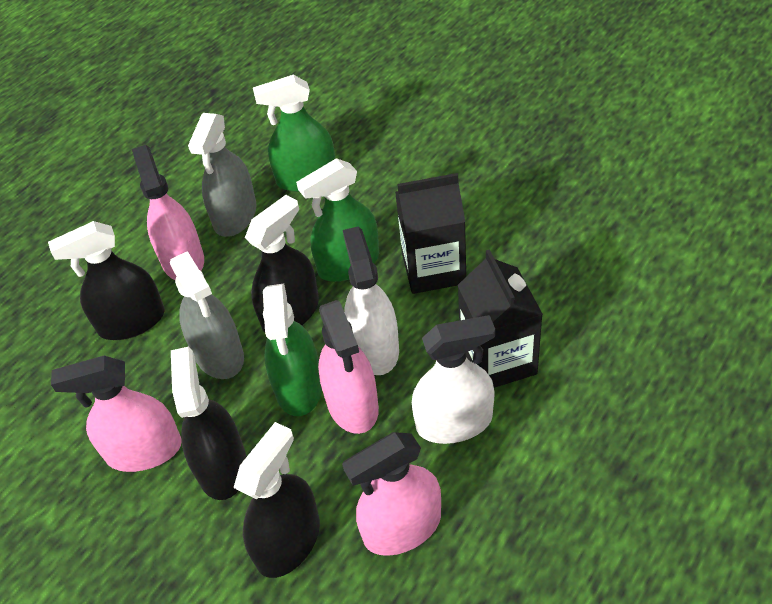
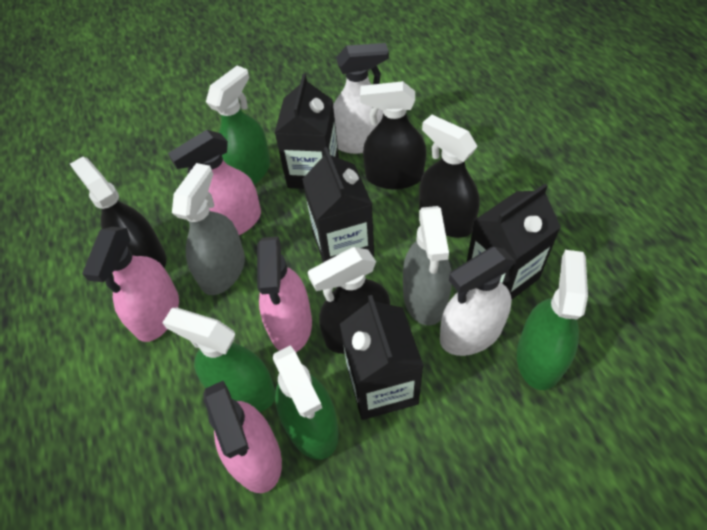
black carton: 2 -> 4
green spray bottle: 3 -> 4

